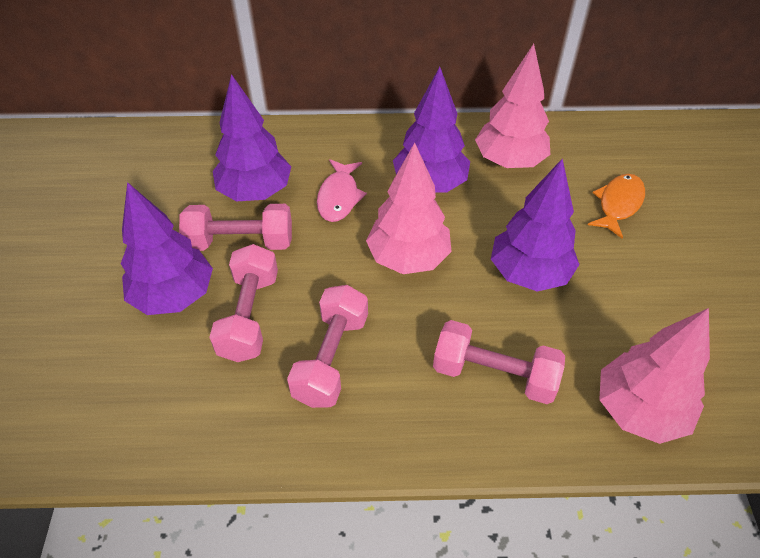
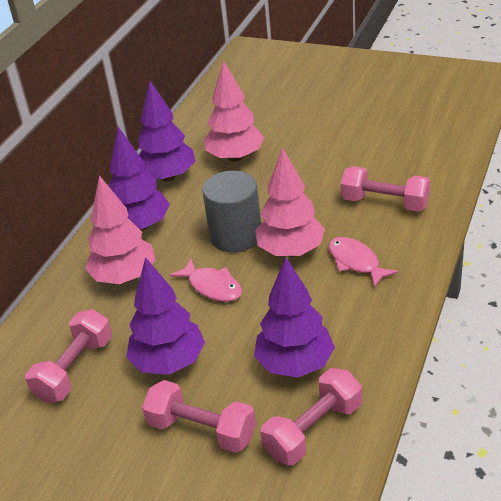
grey cylinder: 0 -> 1
orange fish: 1 -> 0
pink fish: 1 -> 2

